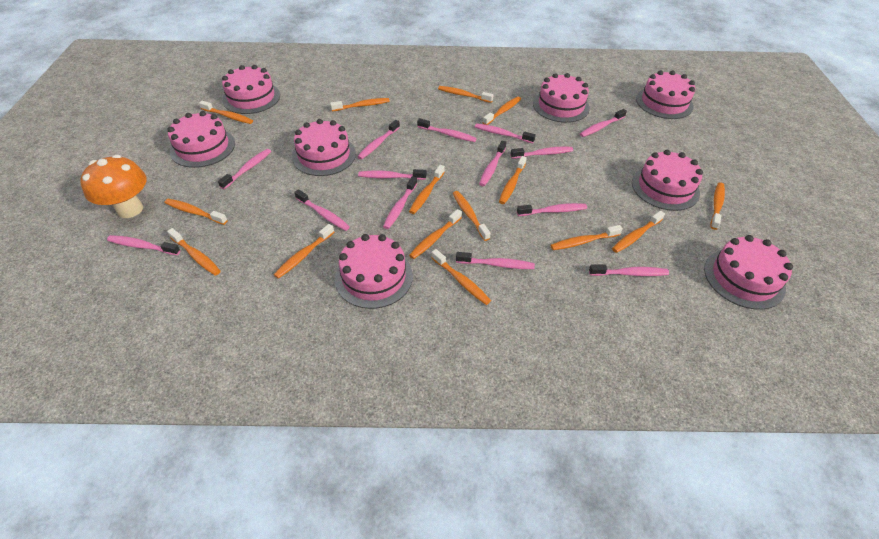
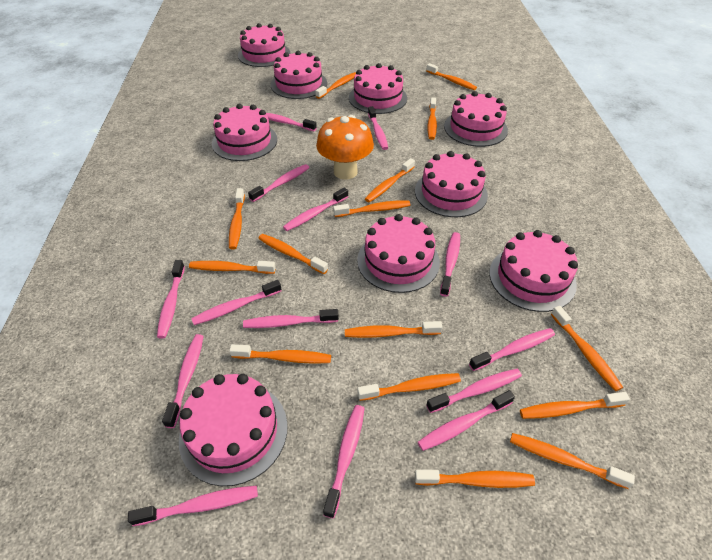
pink cake: 8 -> 9

